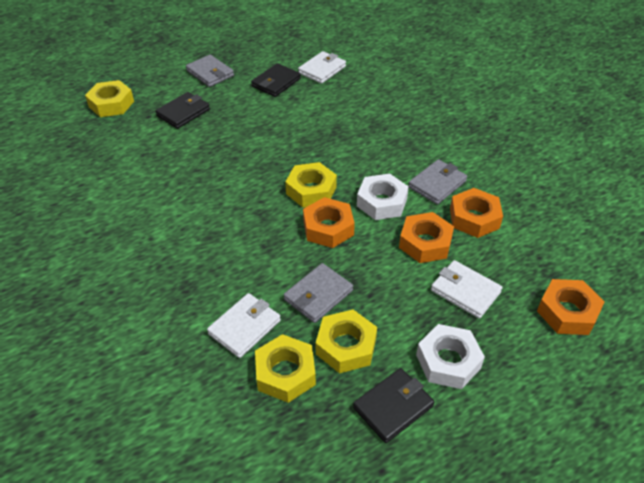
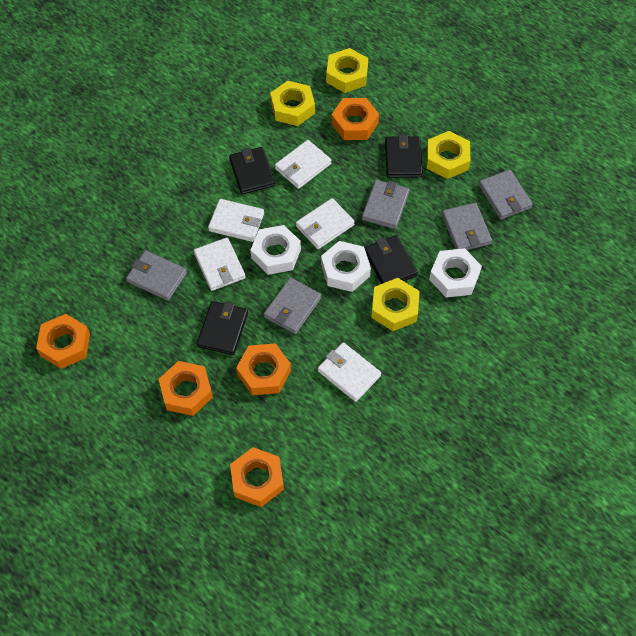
black wallet: 3 -> 4
grey wallet: 3 -> 5
orange nut: 4 -> 5
white nut: 2 -> 3
white wallet: 3 -> 5

